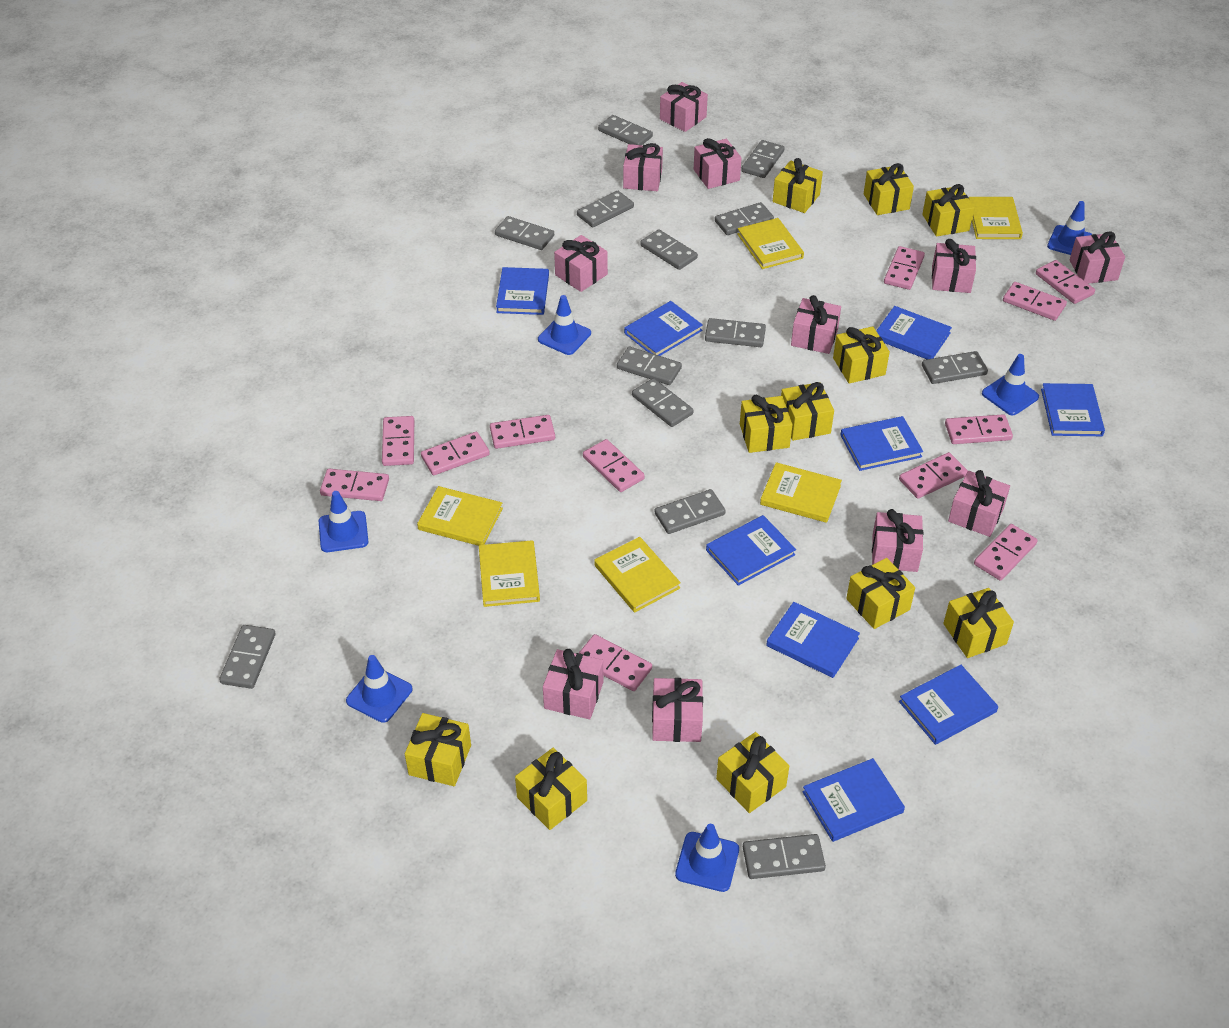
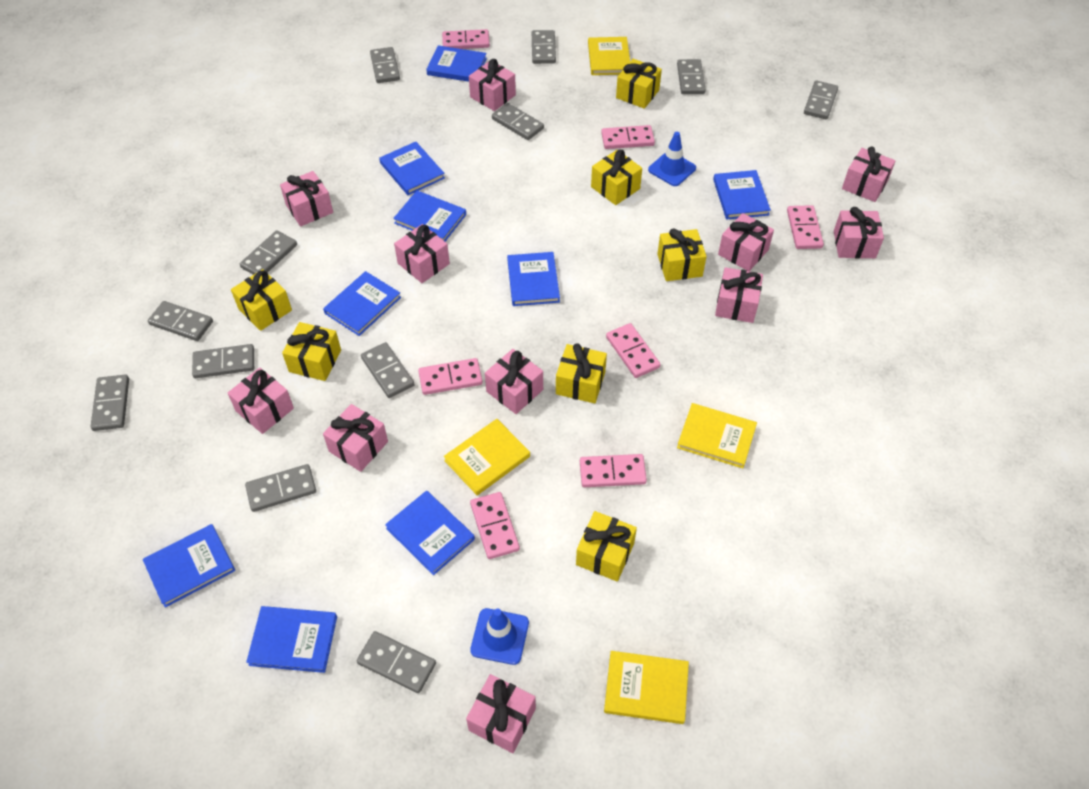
blue traffic cone: 6 -> 2
grey domino: 13 -> 12
pink domino: 12 -> 7
yellow book: 6 -> 4
yellow gift: 11 -> 7

